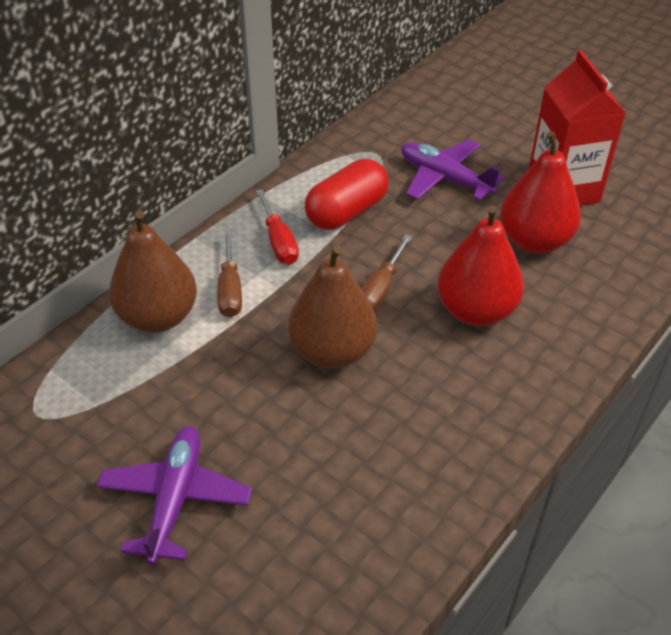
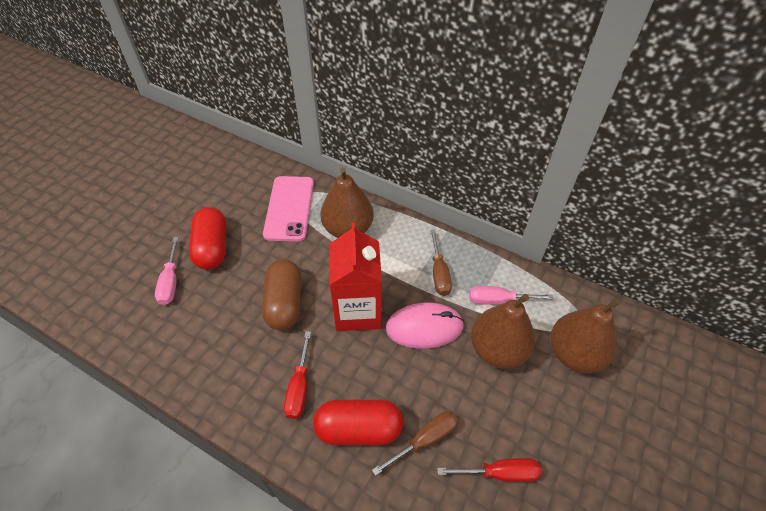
brown capsule: 0 -> 1
brown pear: 2 -> 3
pink mouse: 0 -> 1
pink phone: 0 -> 1
pink screwdriver: 0 -> 2
purple plane: 2 -> 0
red capsule: 1 -> 2
red pear: 2 -> 0
red screwdriver: 1 -> 2

